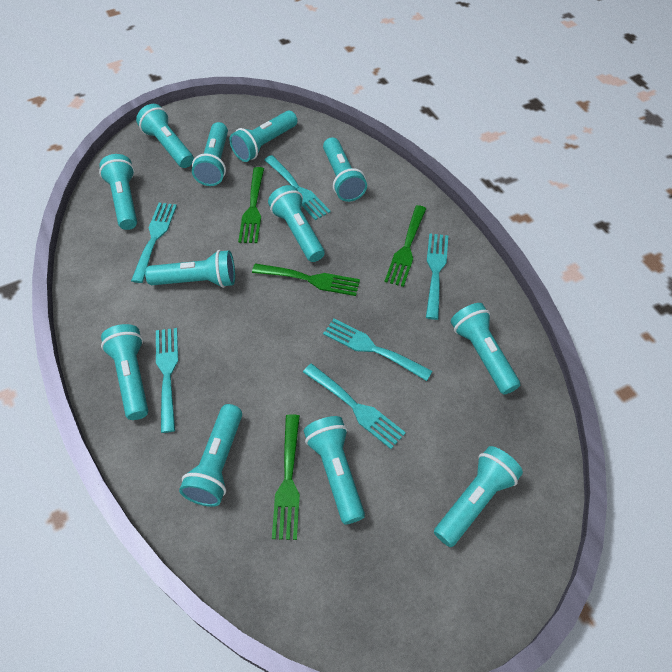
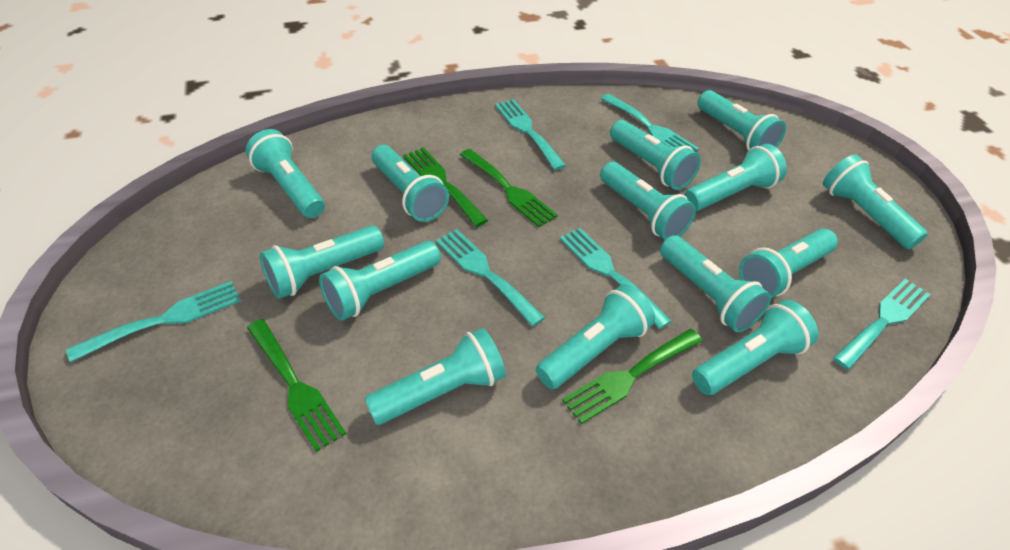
turquoise flashlight: 12 -> 14

